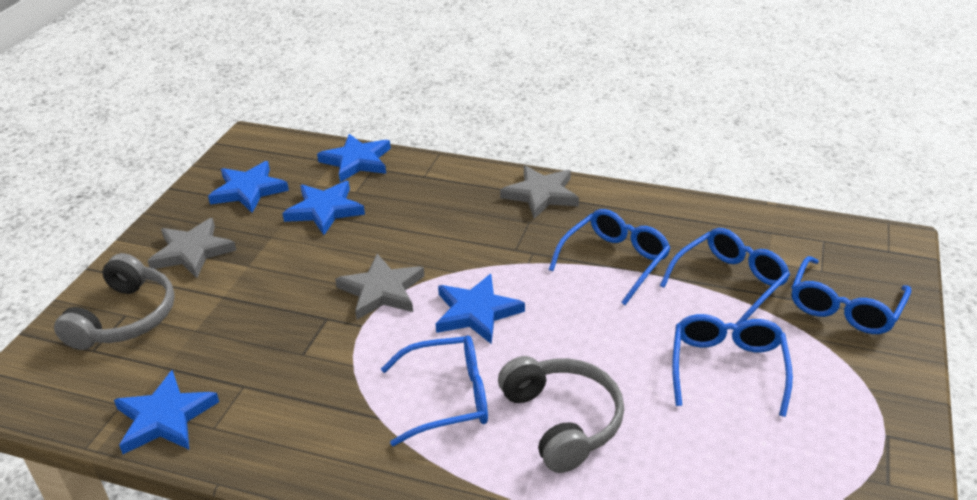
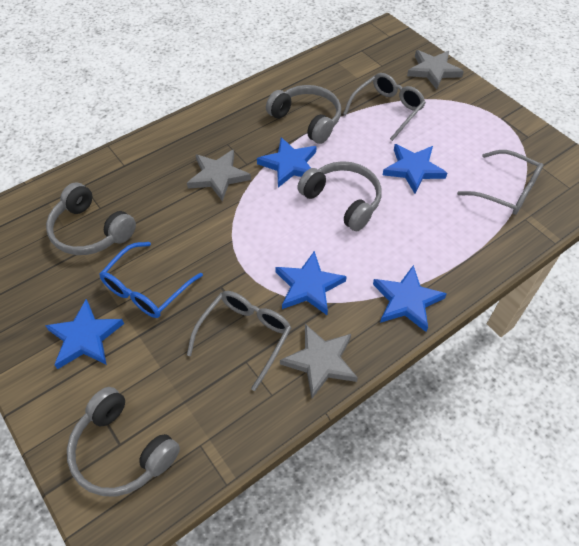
blue glasses: 5 -> 1
grey glasses: 0 -> 3
grey headphones: 2 -> 4

